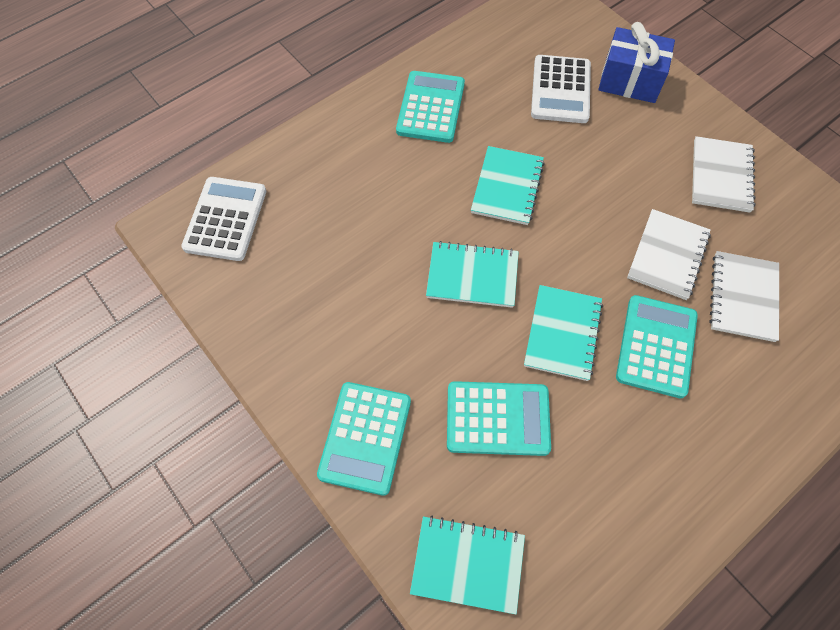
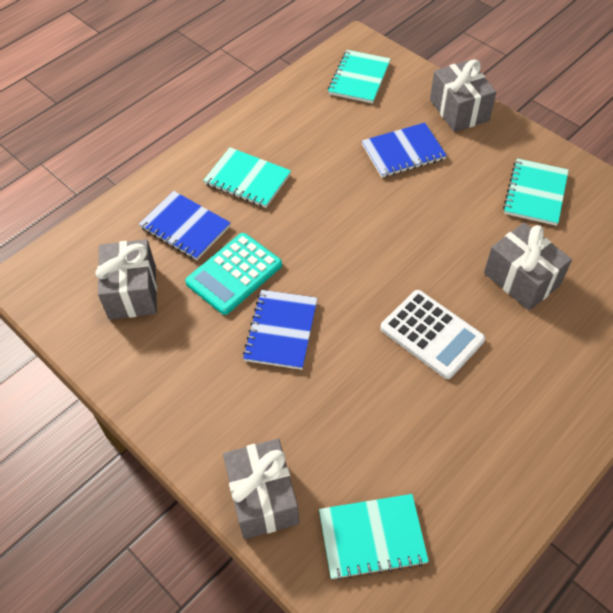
blue gift: 1 -> 0
blue notebook: 0 -> 3
grey gift: 0 -> 4
turquoise calculator: 4 -> 1
white calculator: 2 -> 1
white notebook: 3 -> 0

